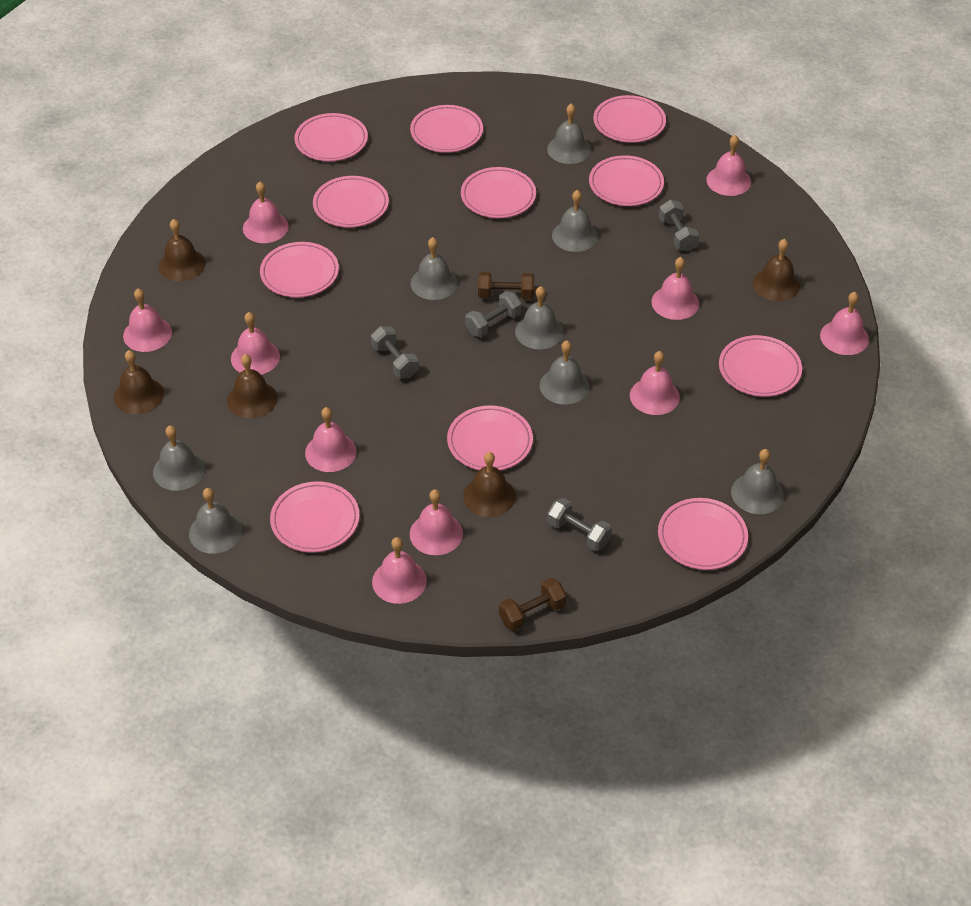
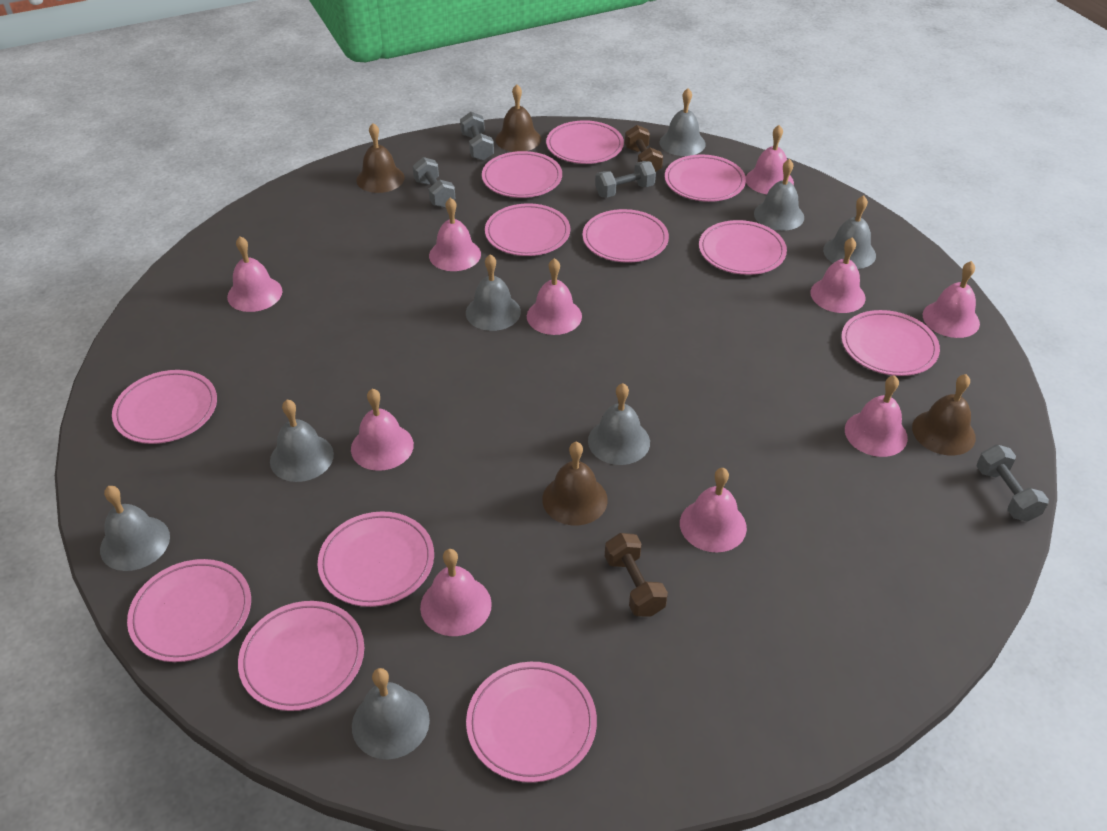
brown bell: 5 -> 4
pink plate: 11 -> 12

